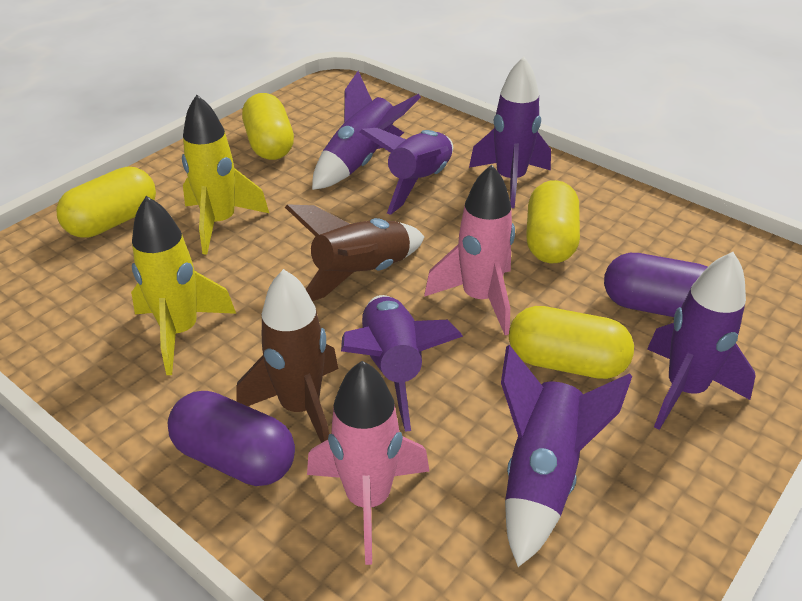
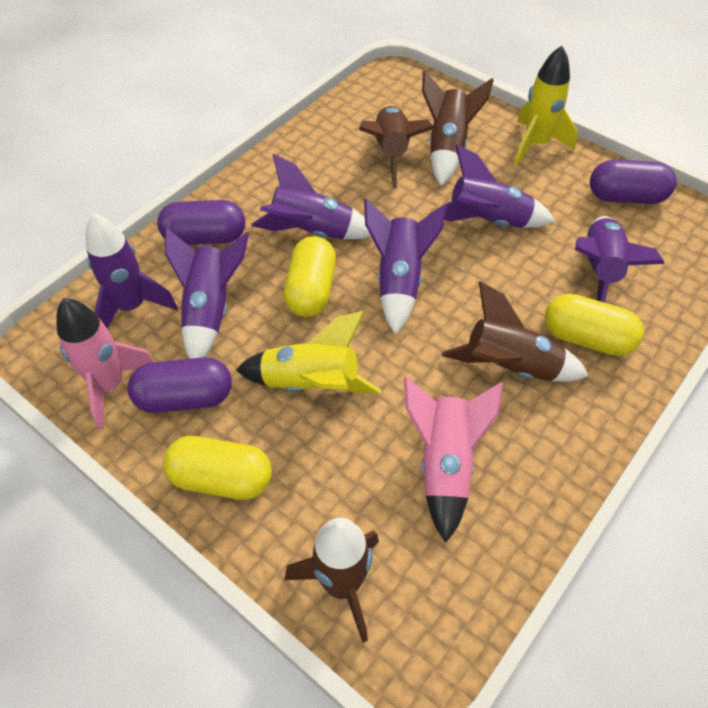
brown rocket: 2 -> 4
purple capsule: 2 -> 3
yellow capsule: 4 -> 3

